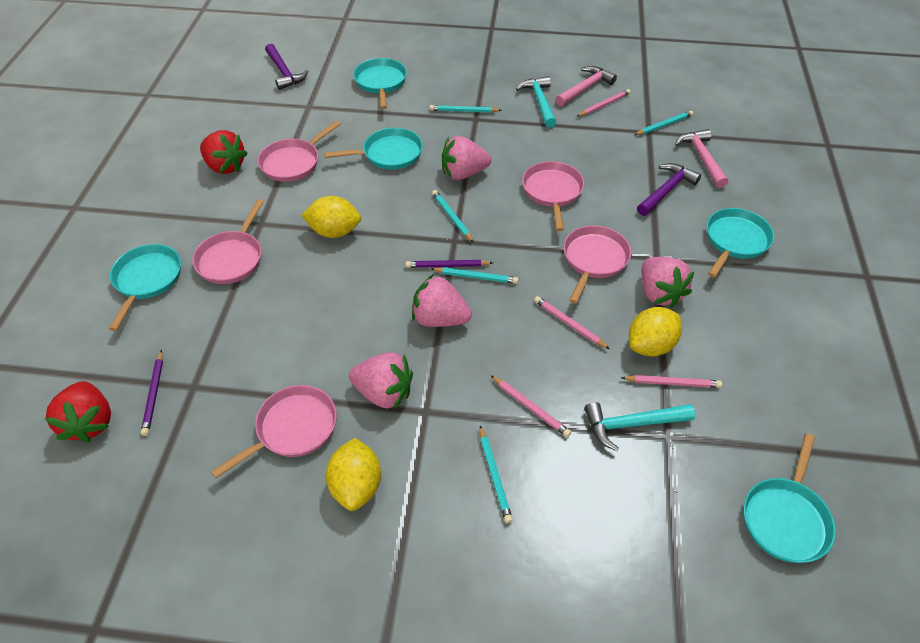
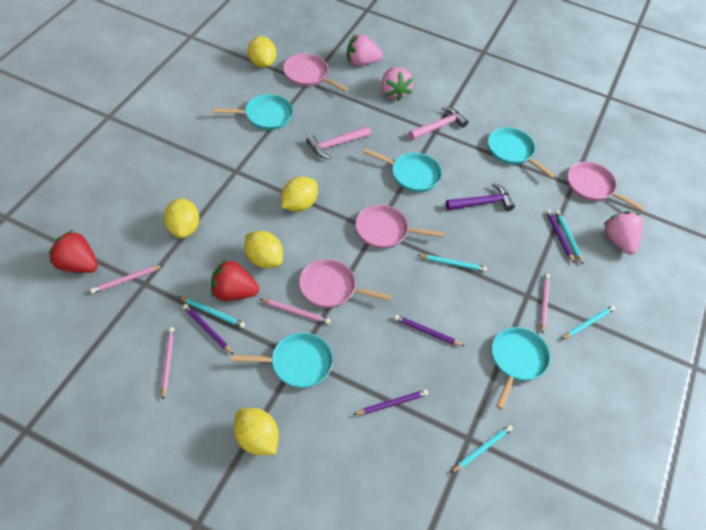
pink pan: 5 -> 4
pink strawberry: 4 -> 3
purple hammer: 2 -> 1
purple pencil: 2 -> 4
turquoise hammer: 2 -> 0
yellow lemon: 3 -> 5

